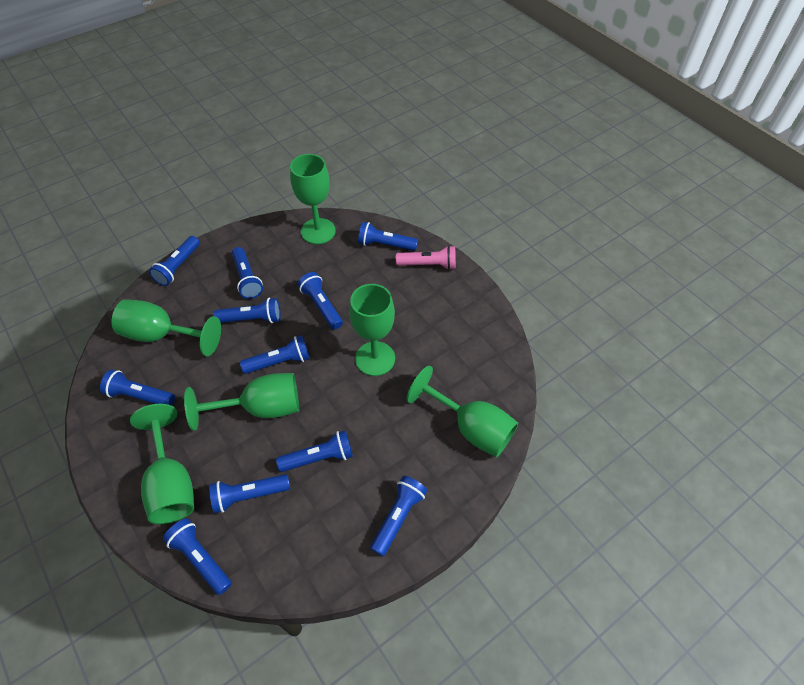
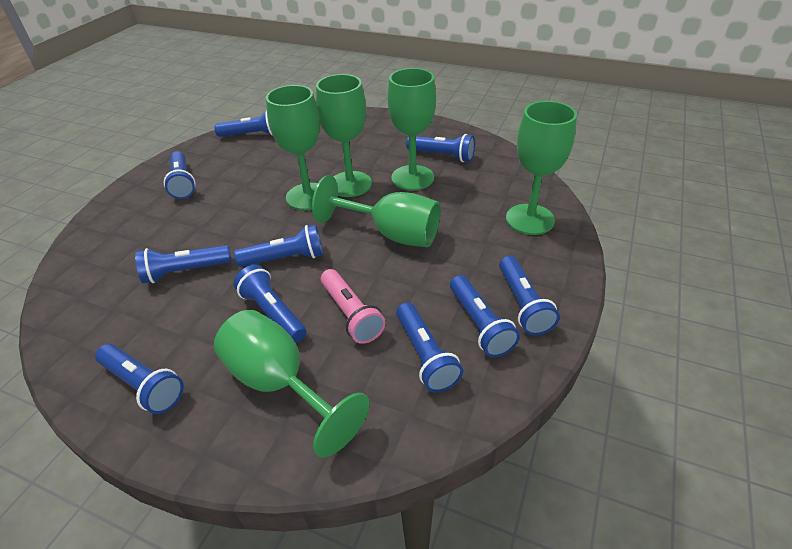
blue flashlight: 11 -> 10

